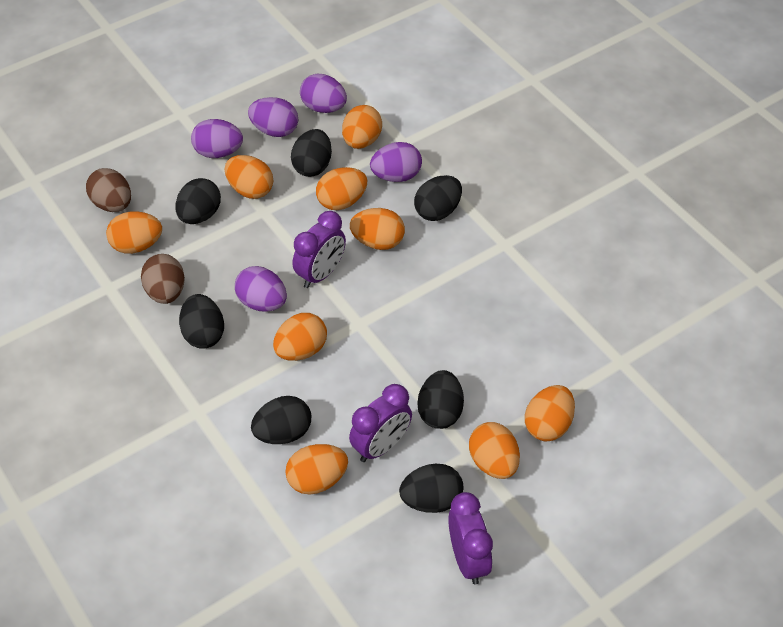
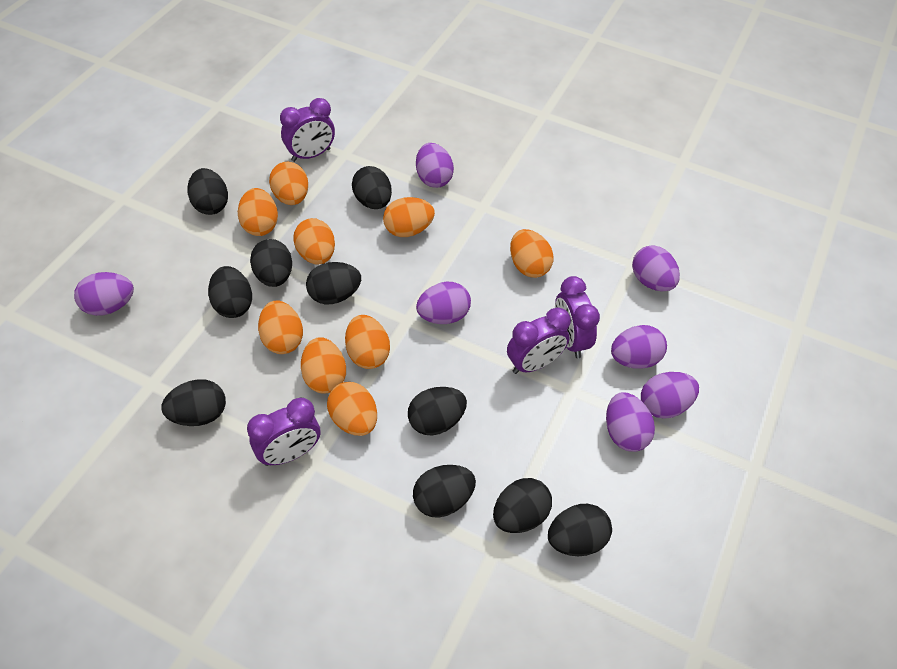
black egg: 7 -> 10
brown egg: 2 -> 0
purple clock: 3 -> 4
purple egg: 5 -> 7

